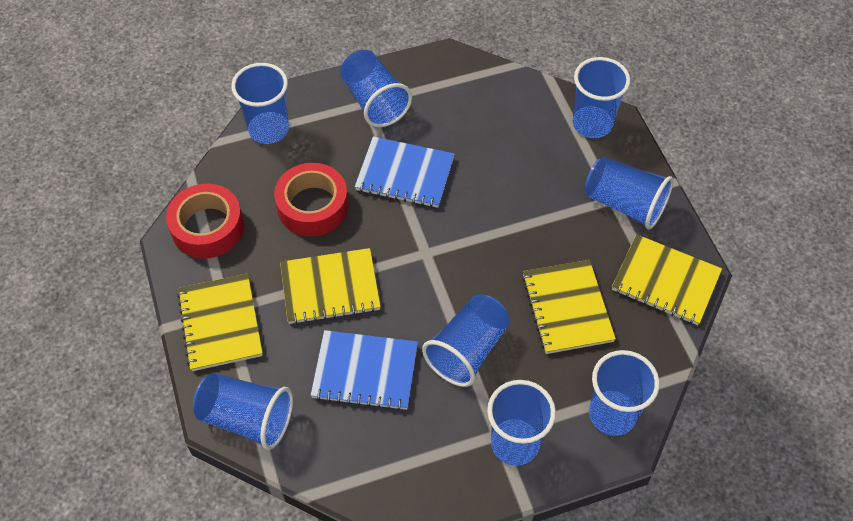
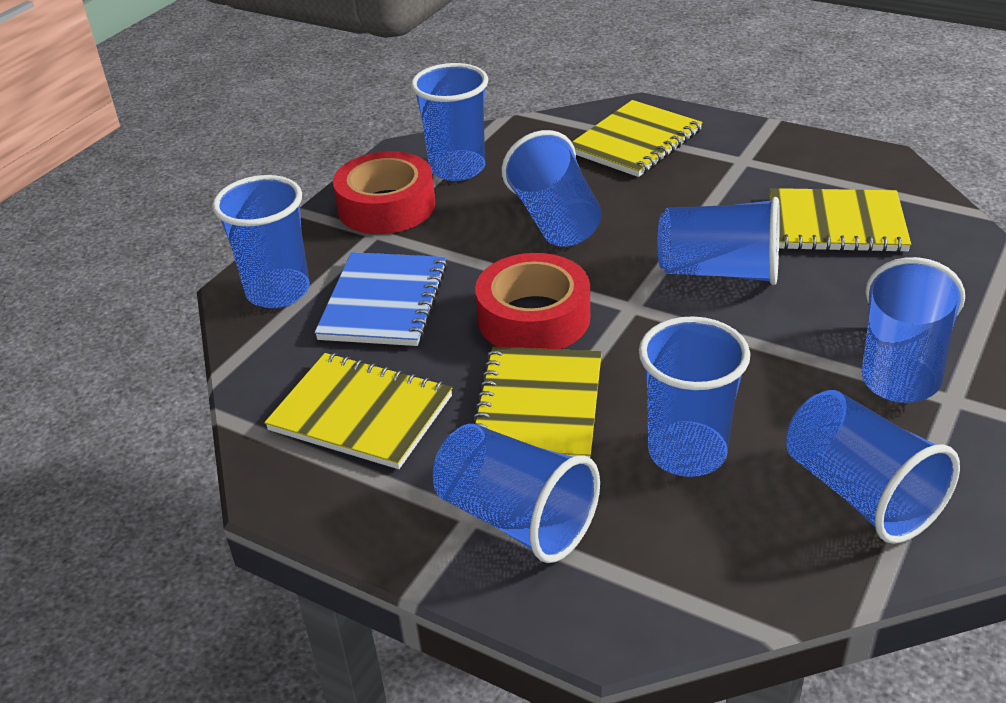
blue notebook: 2 -> 1

